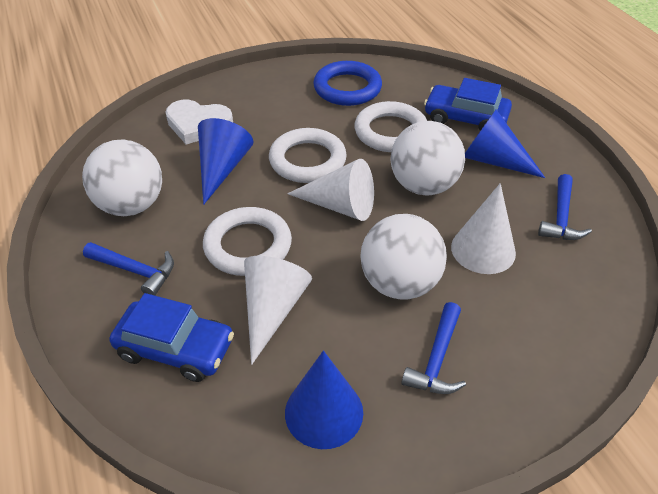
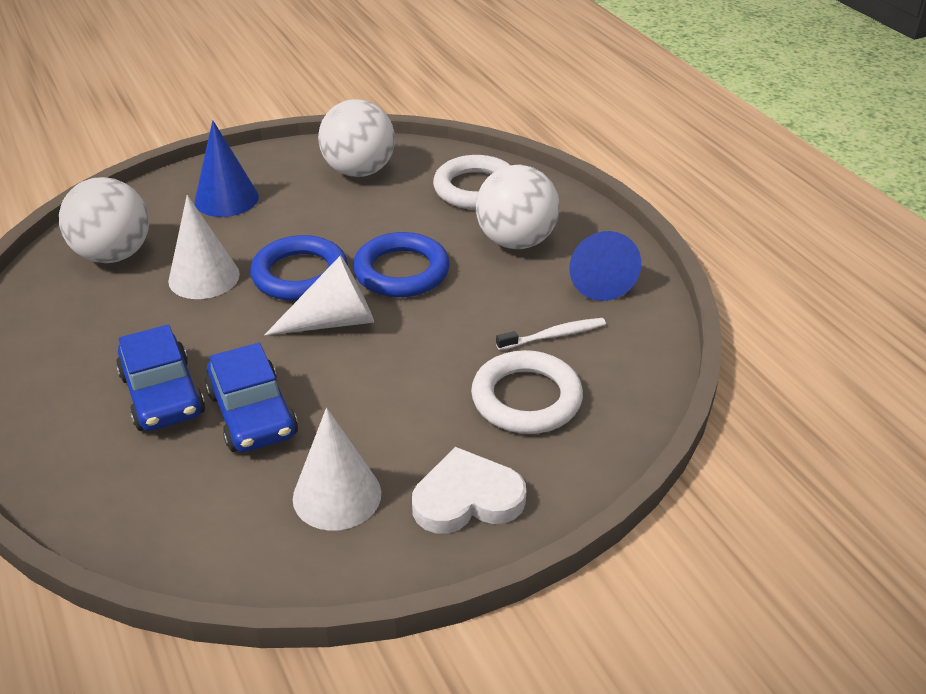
blue cone: 3 -> 2
blue hammer: 3 -> 0
blue ring: 1 -> 2
white ring: 3 -> 2
white toothbrush: 0 -> 1

